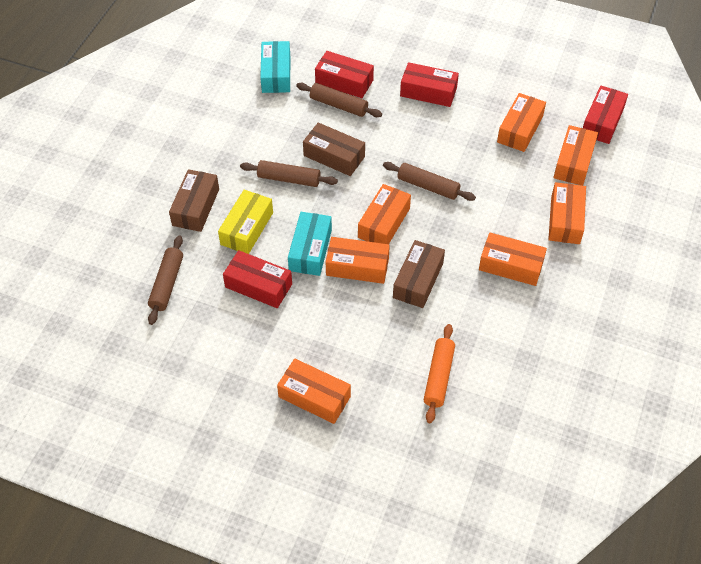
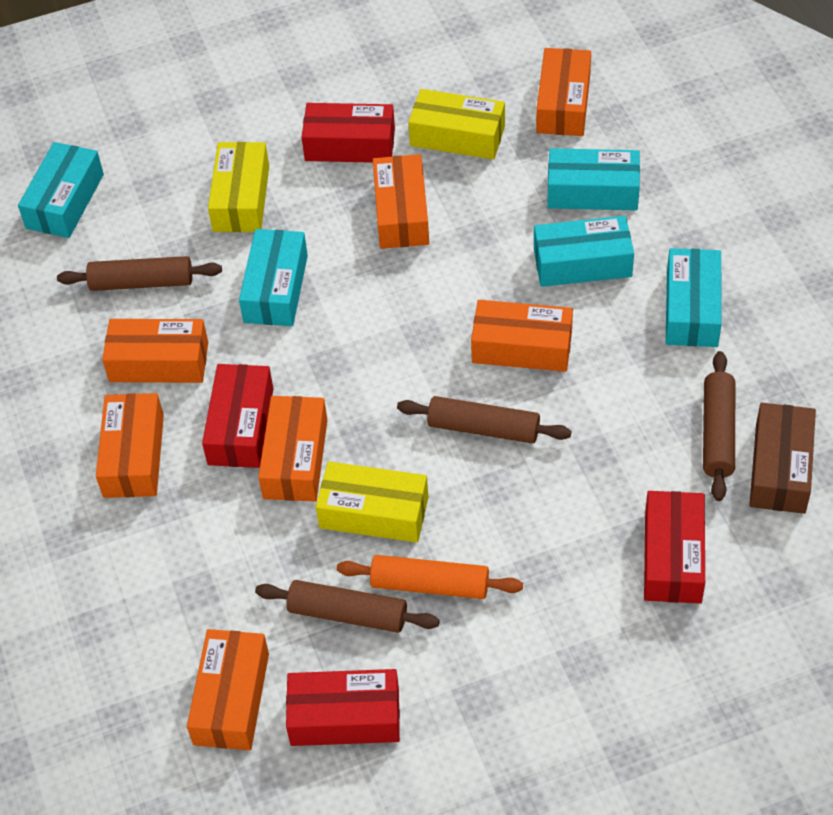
brown box: 3 -> 1
turquoise box: 2 -> 5
yellow box: 1 -> 3

